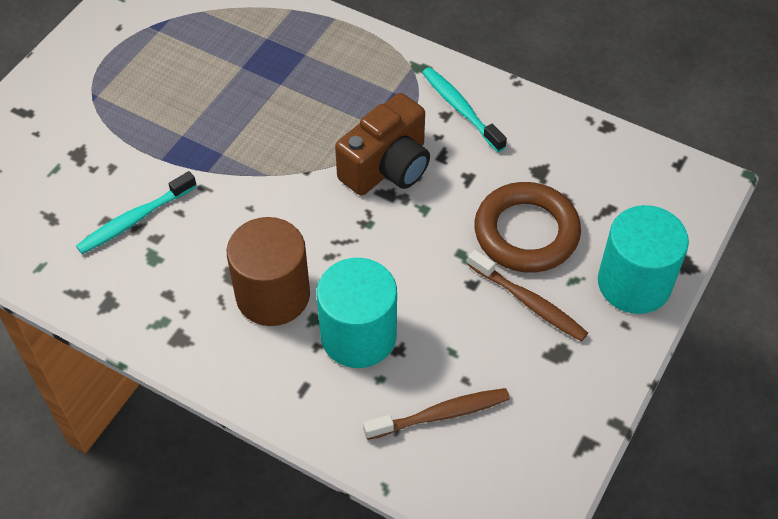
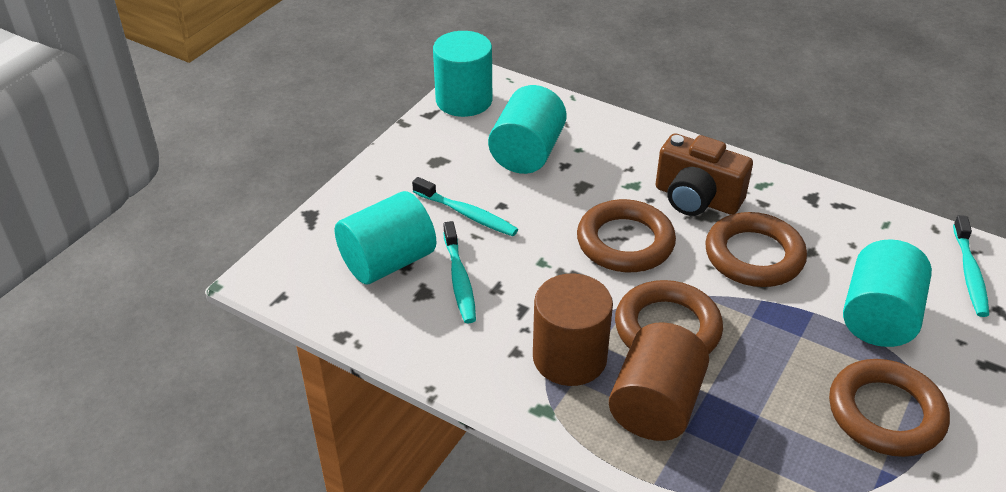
brown cylinder: 1 -> 2
brown ring: 1 -> 4
brown toothbrush: 2 -> 0
turquoise cylinder: 2 -> 4
turquoise toothbrush: 2 -> 3

